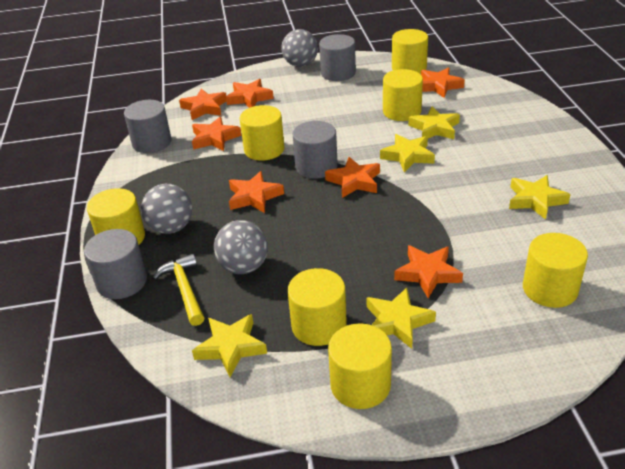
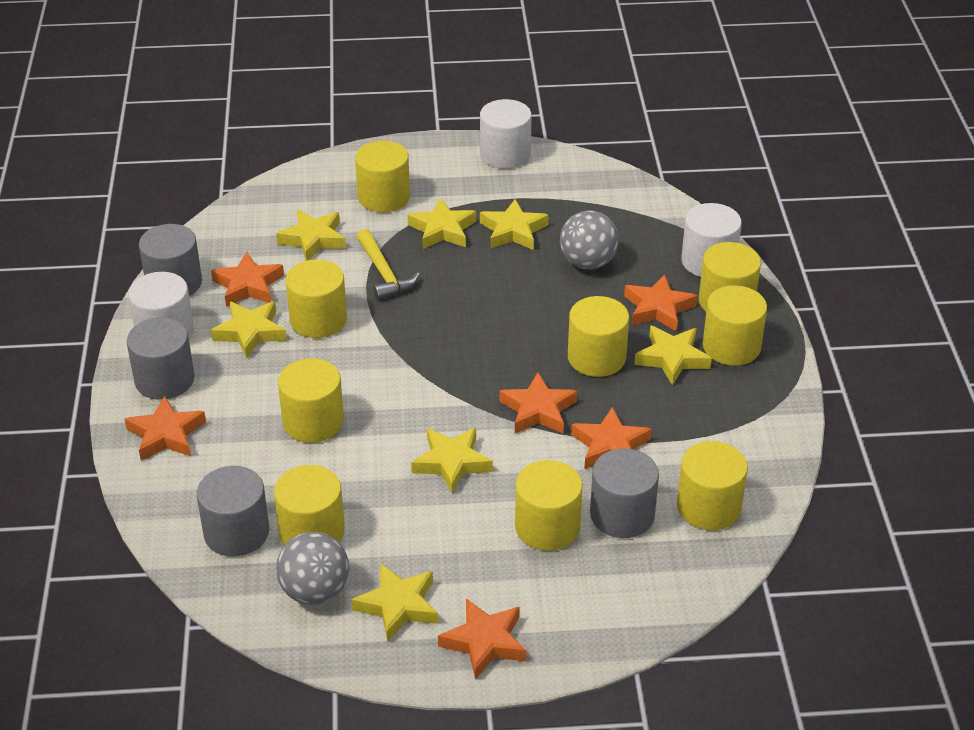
grey ball: 3 -> 2
orange star: 7 -> 6
white cylinder: 0 -> 3
yellow cylinder: 7 -> 9
yellow star: 5 -> 7

